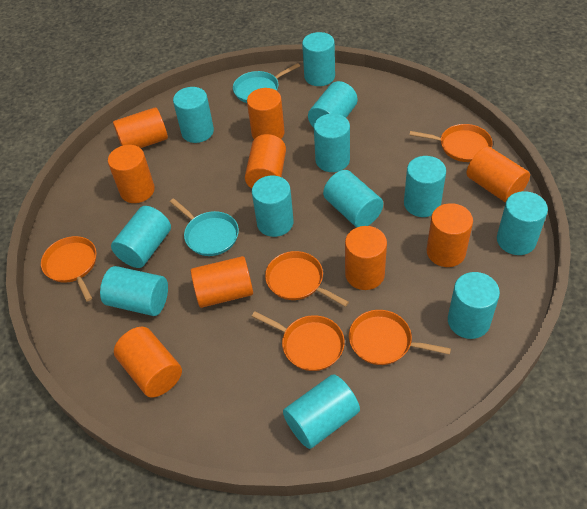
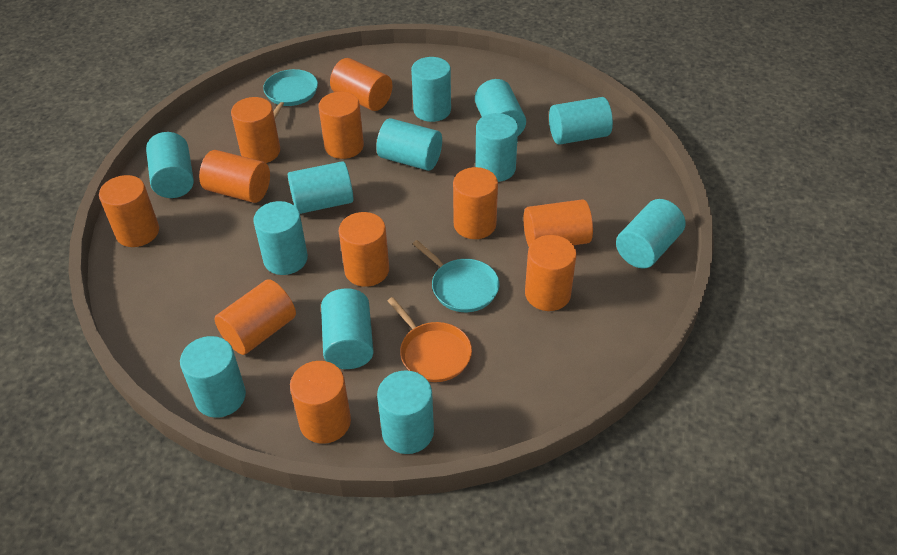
orange cylinder: 9 -> 11
orange pan: 5 -> 1

